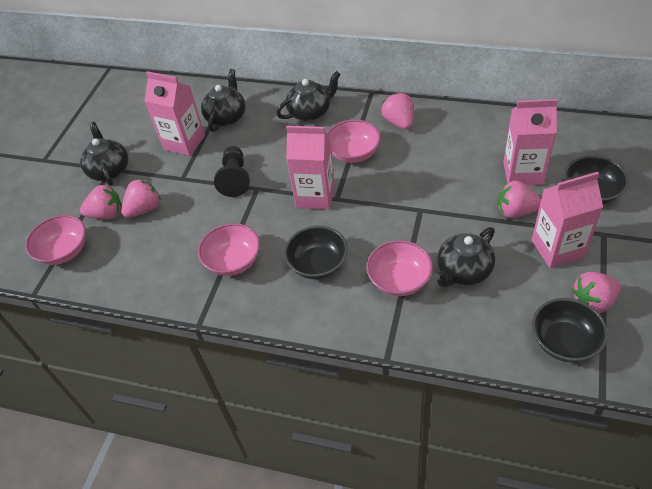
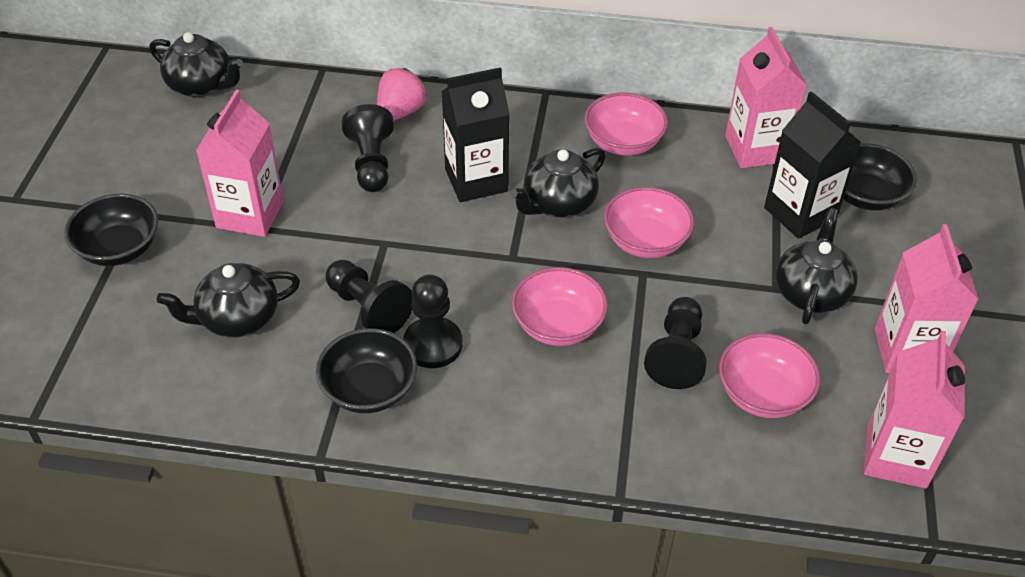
black carton: 0 -> 2
black pawn: 1 -> 4
pink strawberry: 5 -> 1

